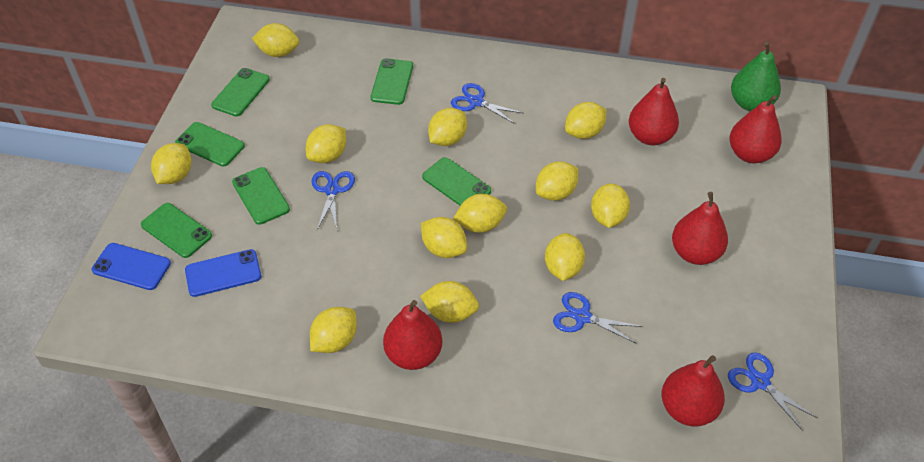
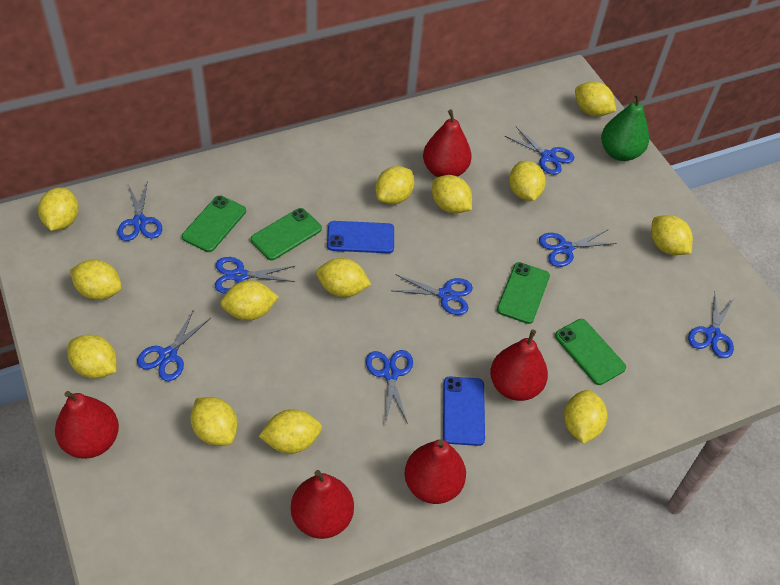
blue scissors: 4 -> 8
green phone: 6 -> 4
yellow lemon: 12 -> 13

